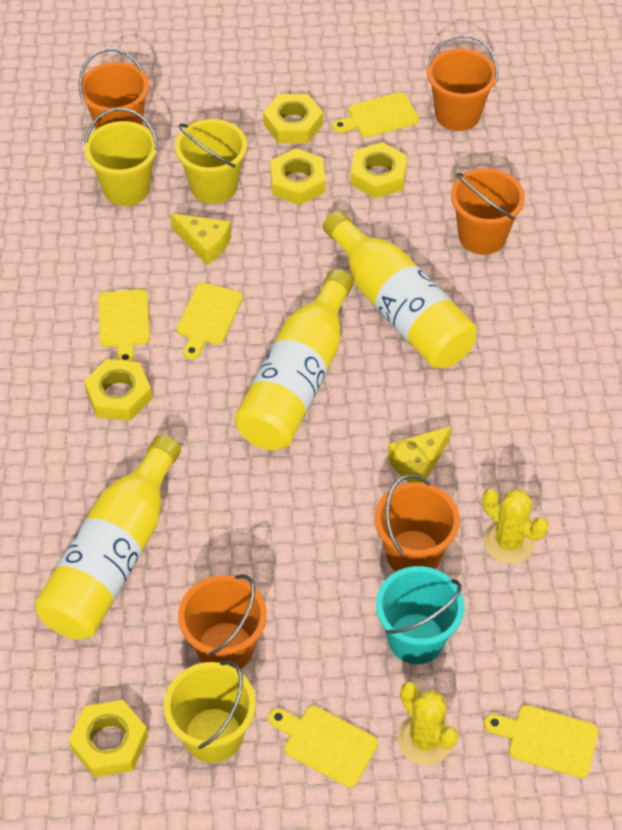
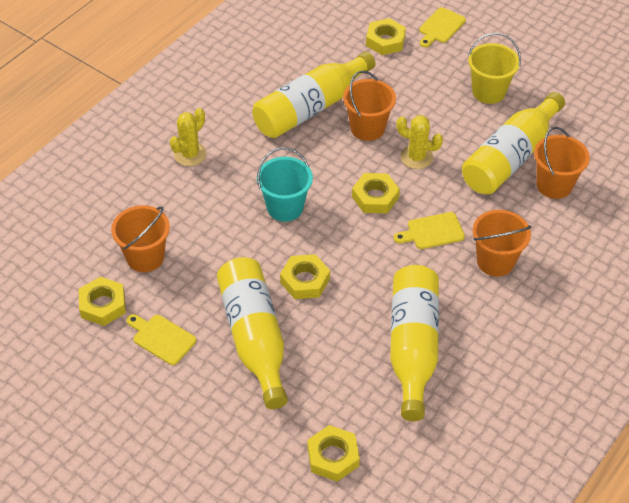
orange bucket: 5 -> 4
yellow bottle: 3 -> 4
yellow bucket: 3 -> 1
yellow cheese: 2 -> 0
yellow cutting board: 5 -> 3

